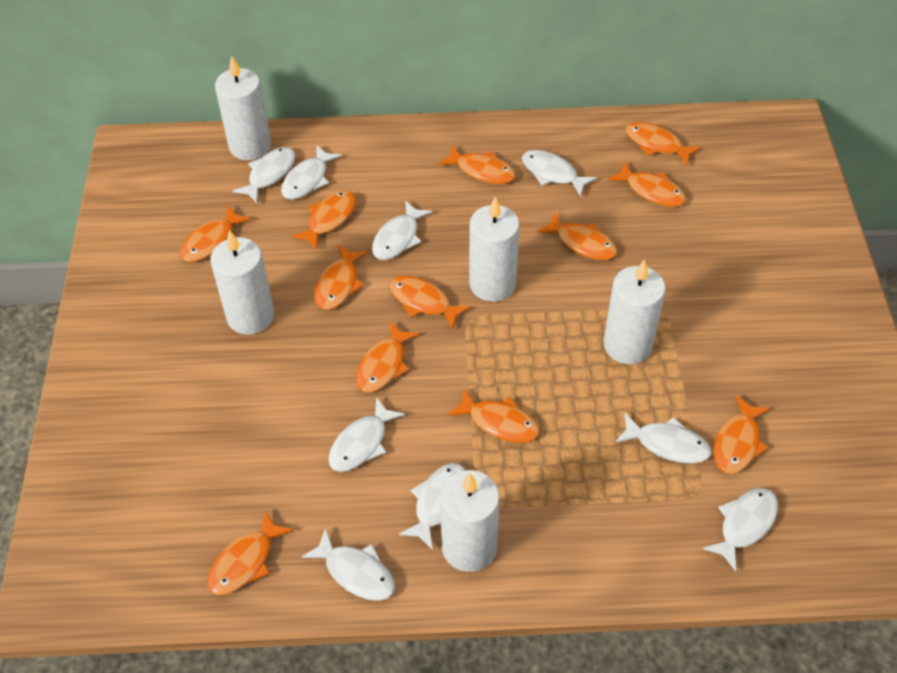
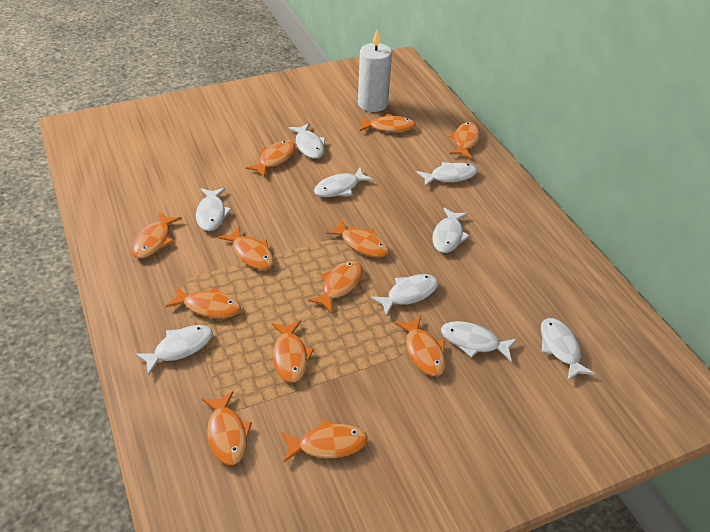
white candle: 5 -> 1

